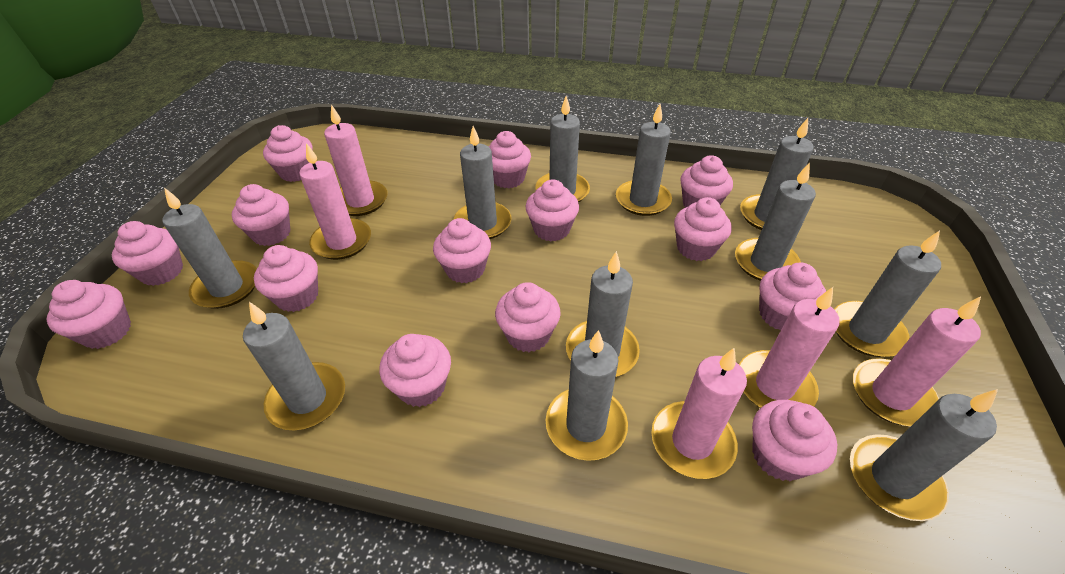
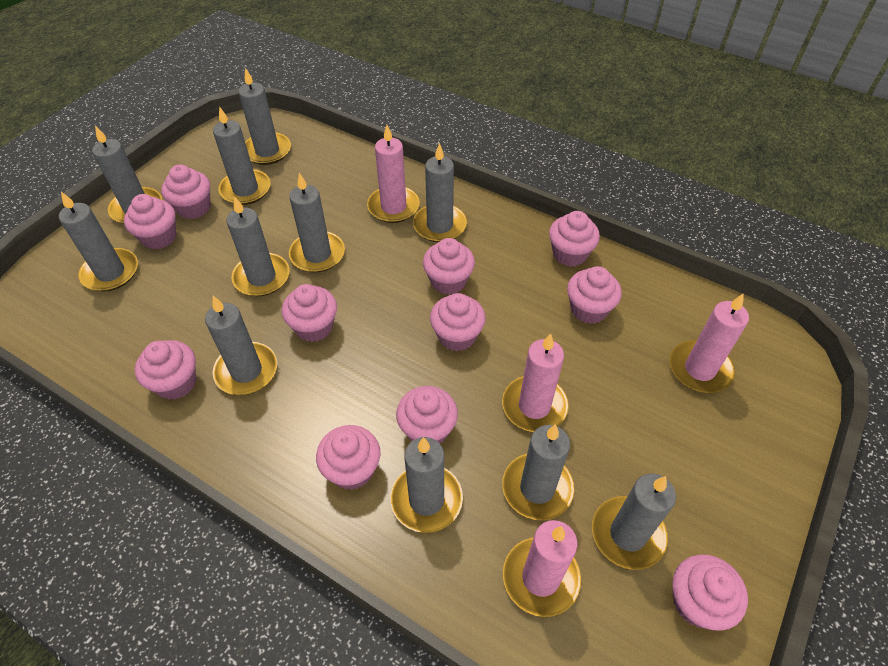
pink candle: 5 -> 4
pink cupcake: 14 -> 11

